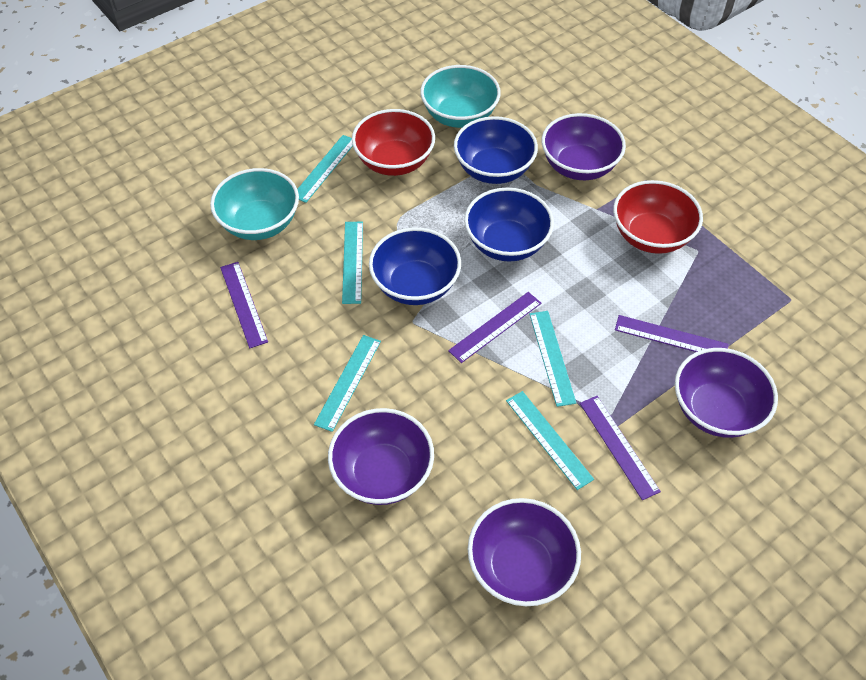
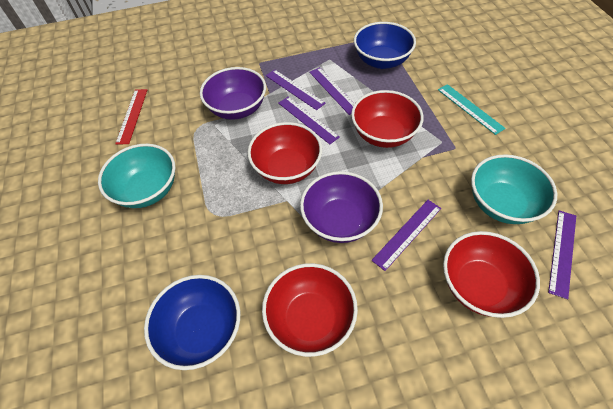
blue bowl: 3 -> 2
purple bowl: 4 -> 2
purple ruler: 4 -> 5
red bowl: 2 -> 4
red ruler: 0 -> 1
turquoise ruler: 5 -> 1

